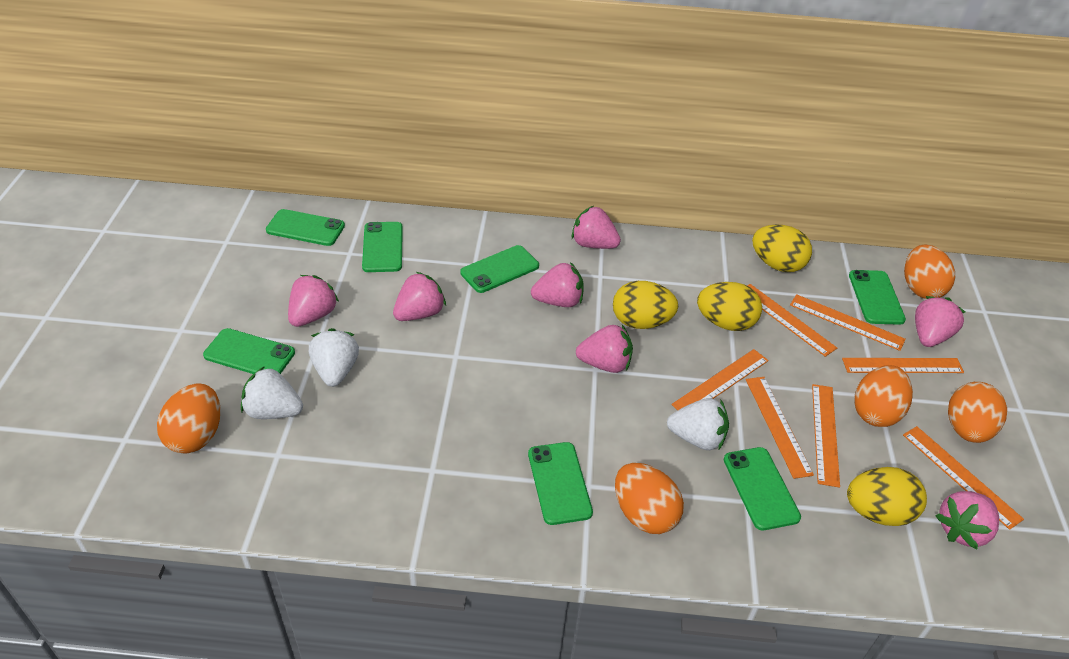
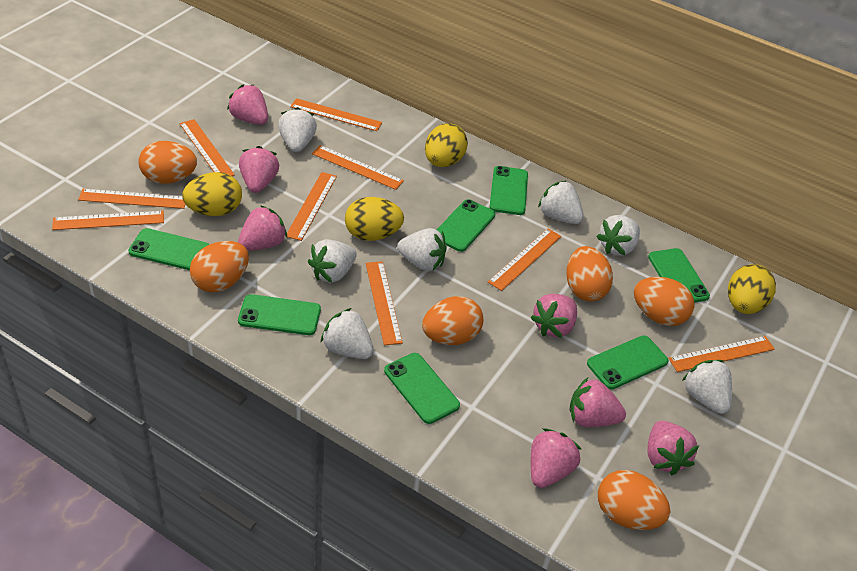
orange egg: 5 -> 6
orange ruler: 7 -> 9
white strawberry: 3 -> 7

